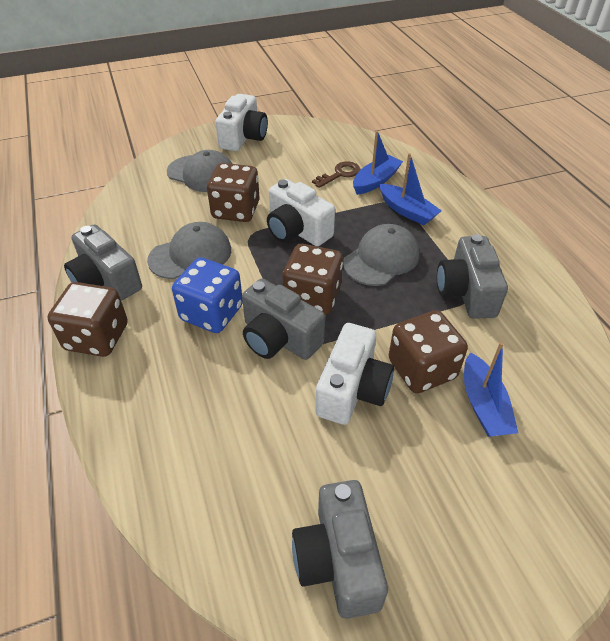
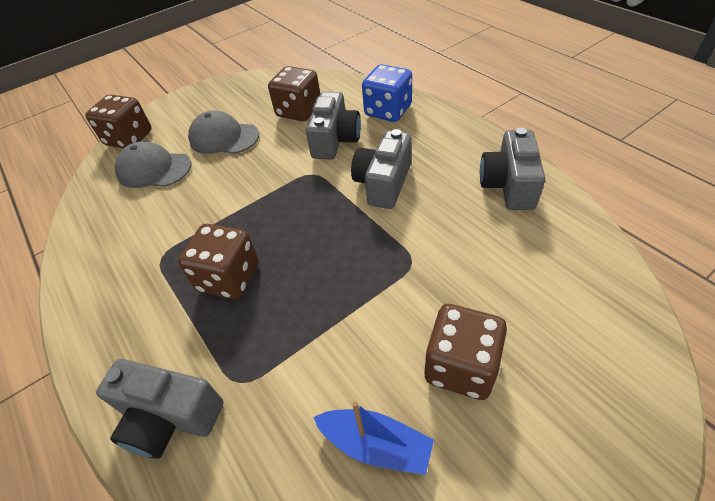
blue boat: 3 -> 1
brown key: 1 -> 0
grey cap: 3 -> 2
white camera: 3 -> 0

